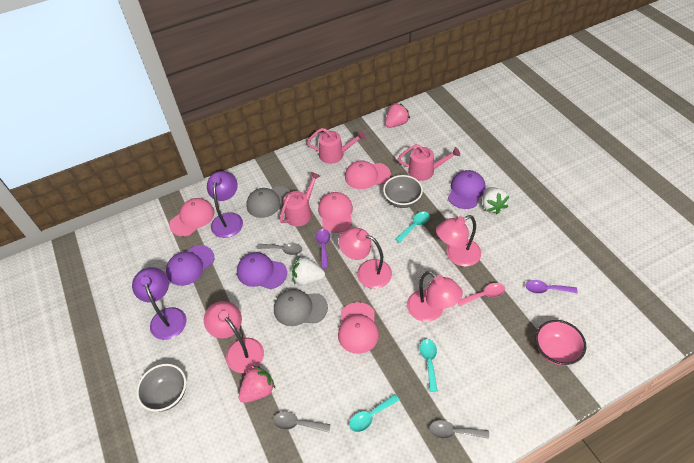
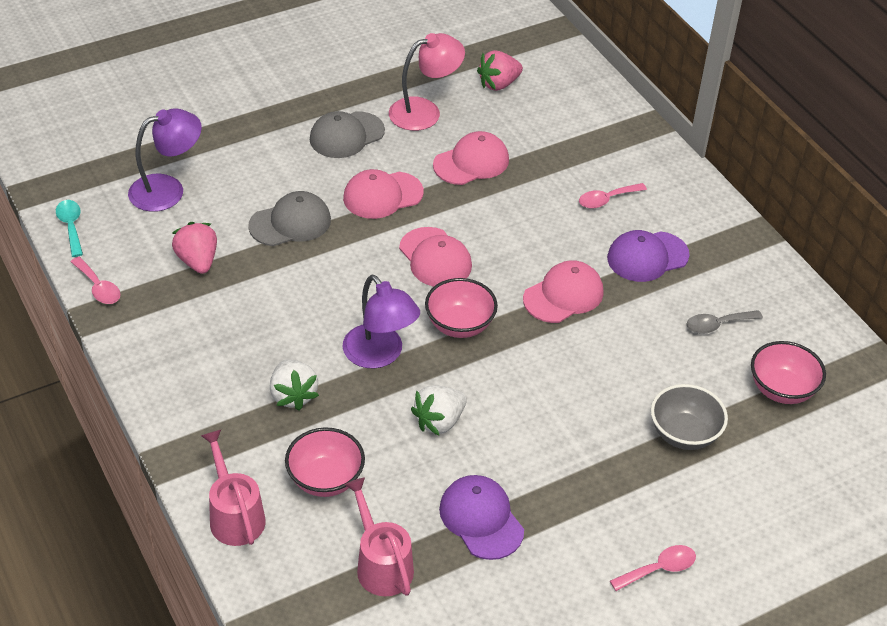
grey bowl: 2 -> 1
grey spoon: 3 -> 1
pink bowl: 1 -> 3
pink lamp: 4 -> 1
pink spoon: 1 -> 3
pink watering can: 3 -> 2
purple cap: 3 -> 2
purple spoon: 2 -> 0
turquoise spoon: 3 -> 1

